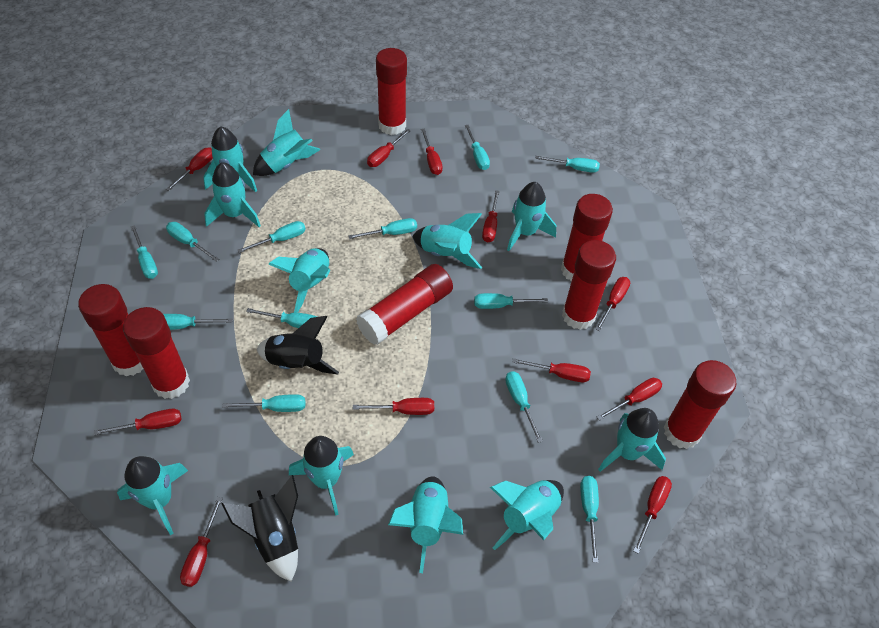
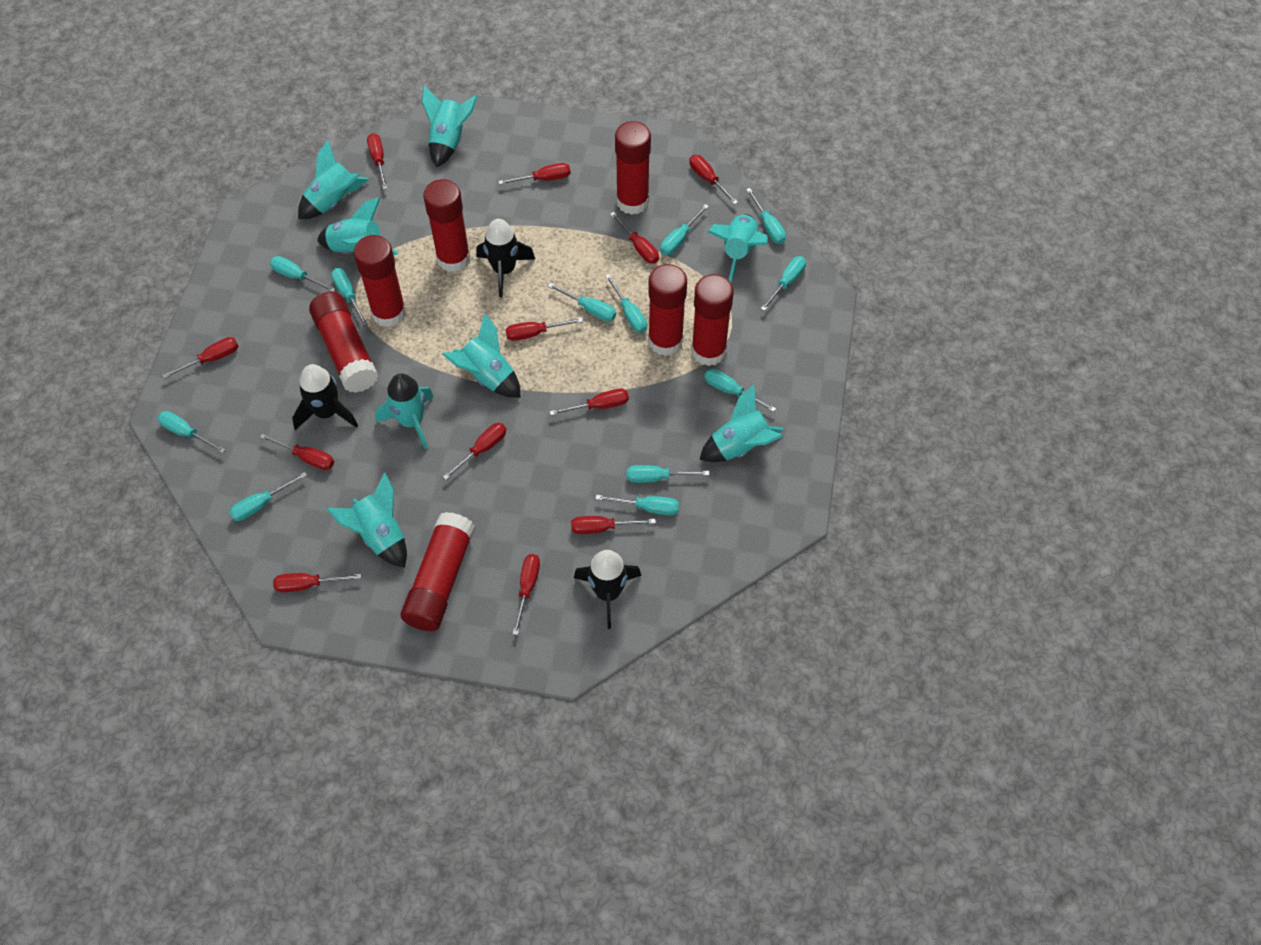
black rocket: 2 -> 3
red screwdriver: 11 -> 12
turquoise rocket: 11 -> 8

